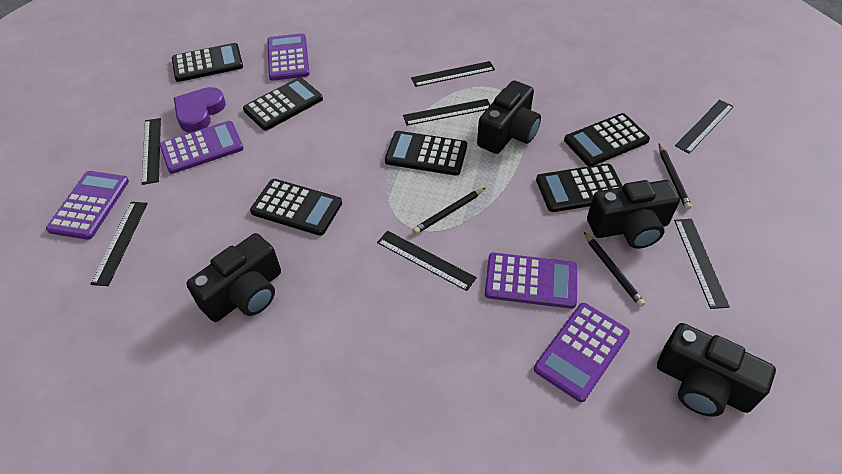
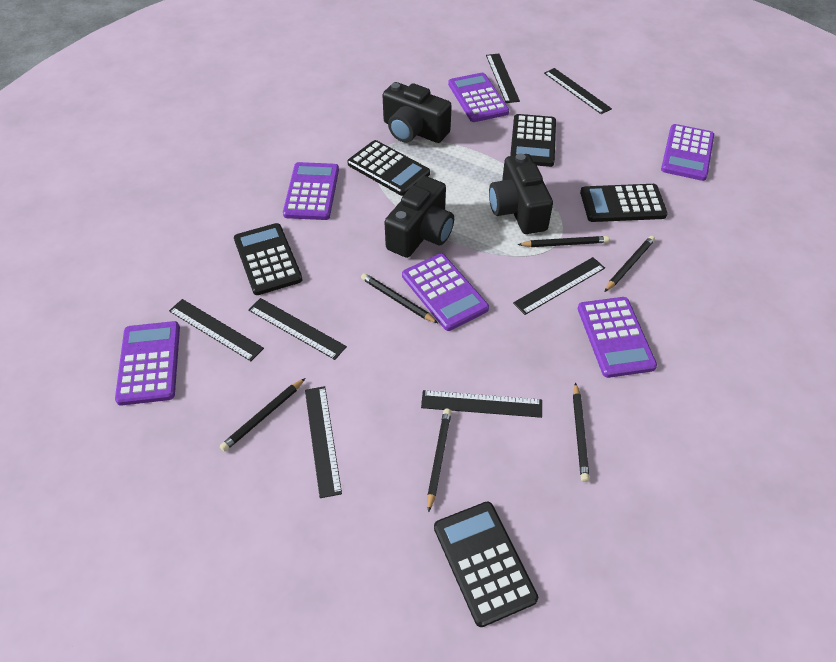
black calculator: 6 -> 5
black camera: 4 -> 3
black pencil: 3 -> 6
purple calculator: 5 -> 6
purple heart: 1 -> 0

